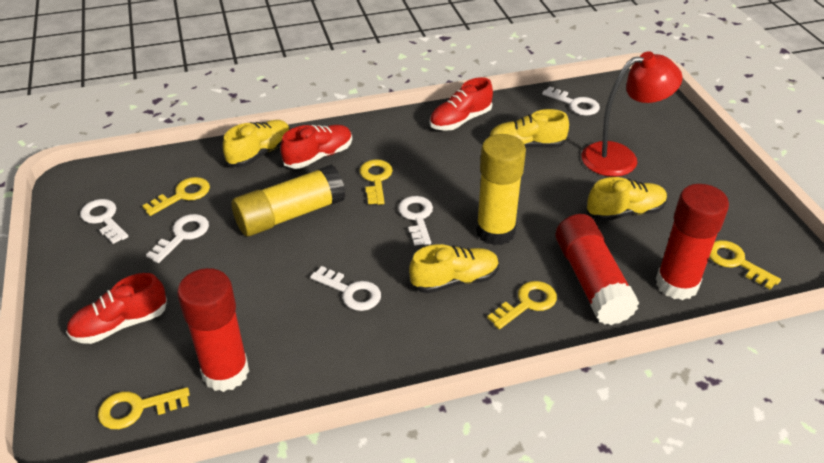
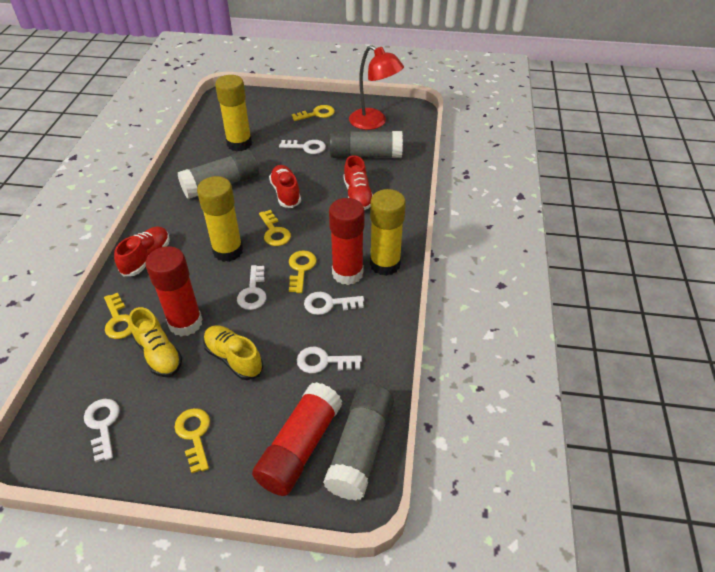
grey glue stick: 0 -> 3
yellow glue stick: 2 -> 3
yellow shoe: 4 -> 2

